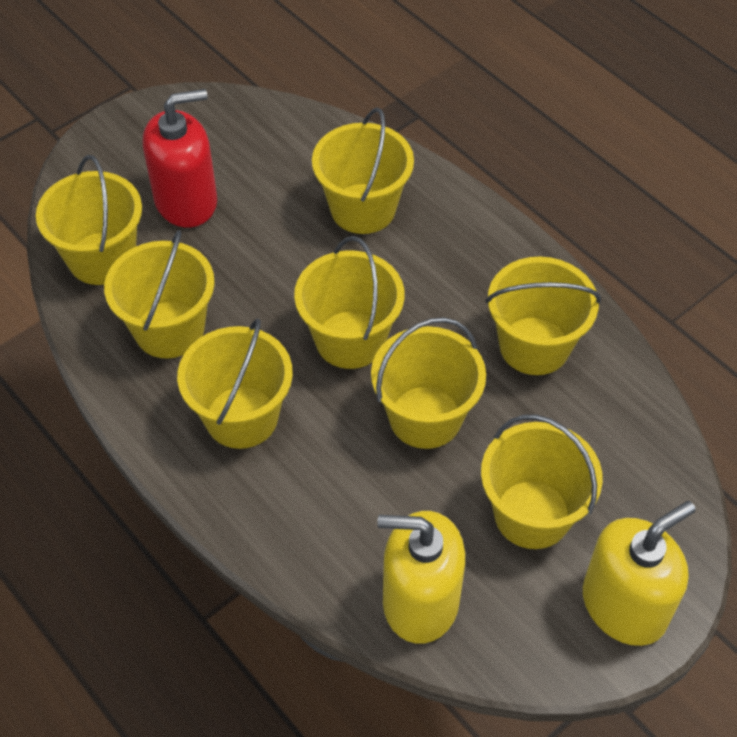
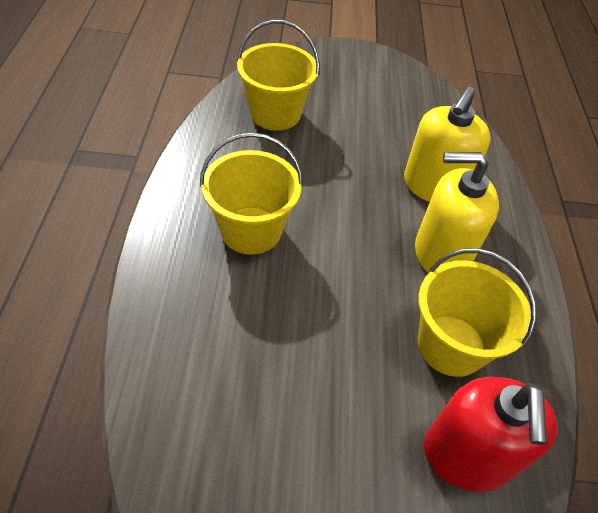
yellow bucket: 8 -> 3

